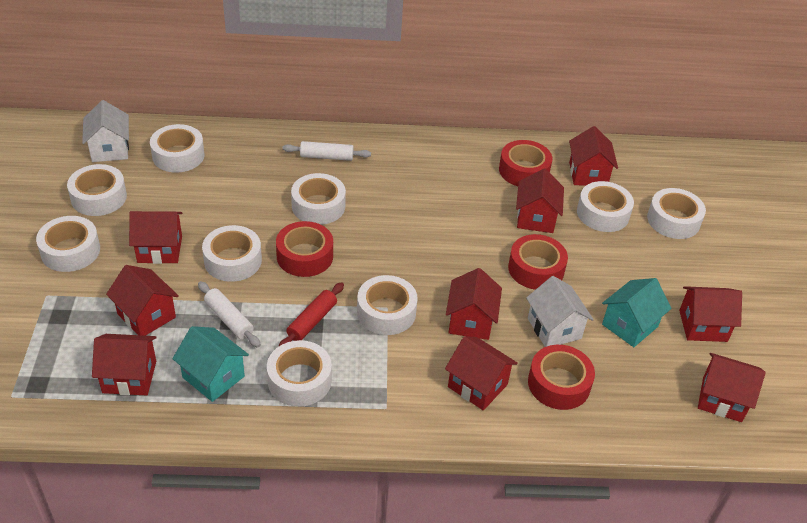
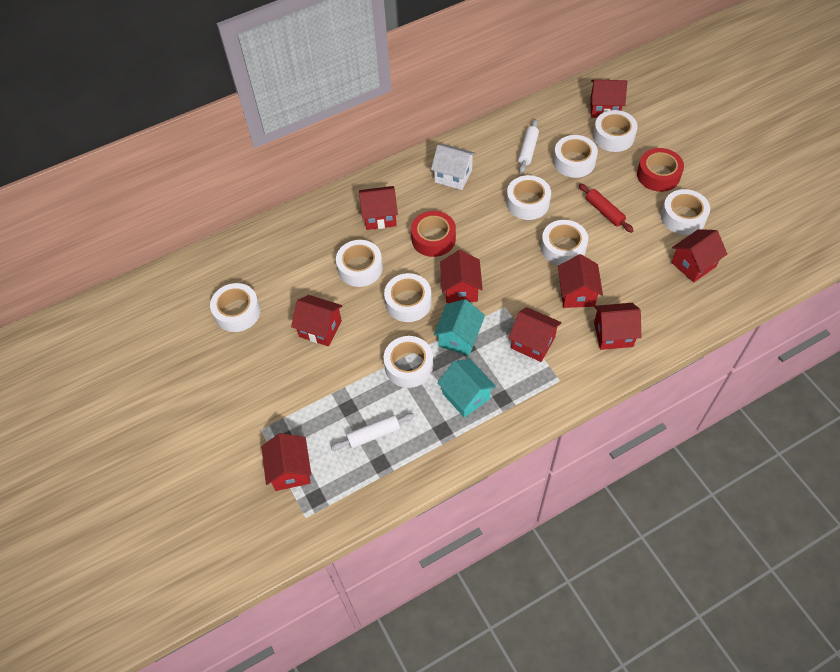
red tape: 4 -> 2
white house: 2 -> 1

